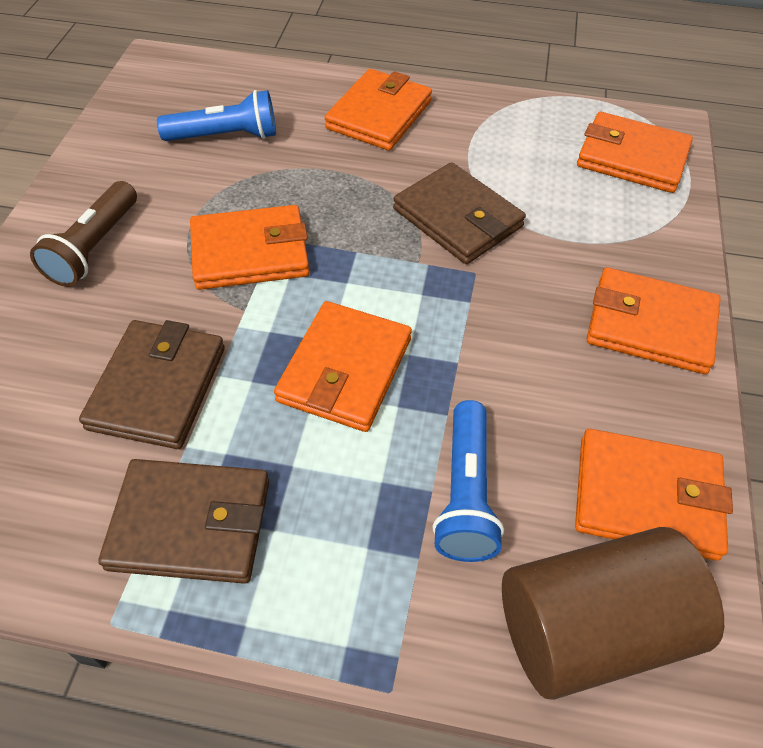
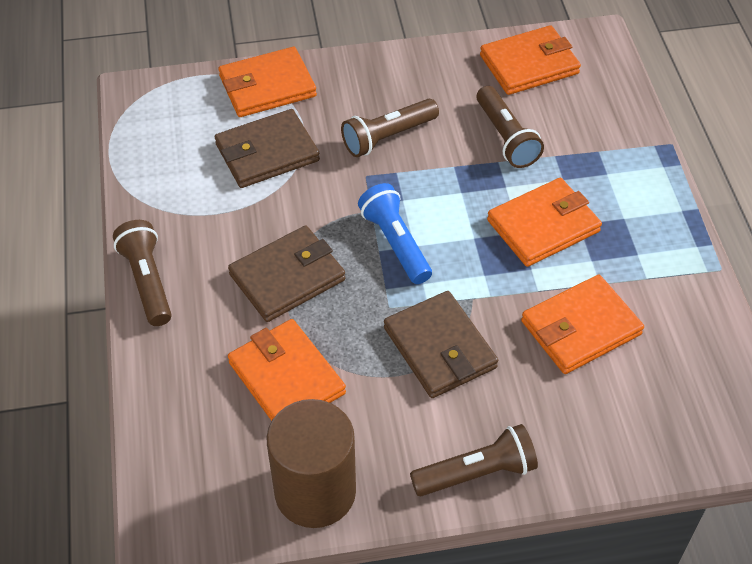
blue flashlight: 2 -> 1
brown flashlight: 1 -> 4
orange wallet: 6 -> 5

